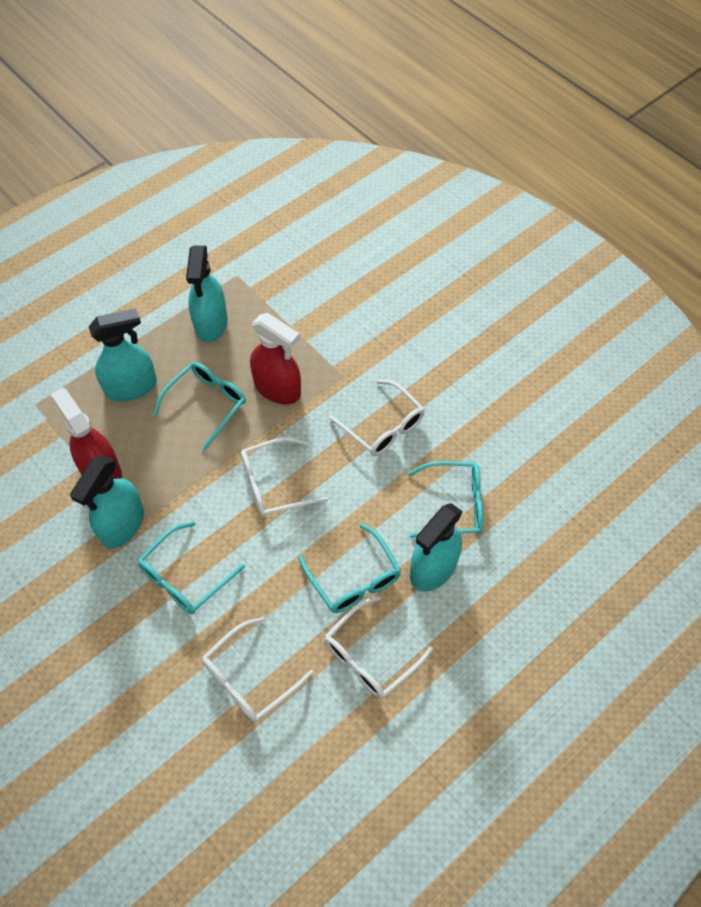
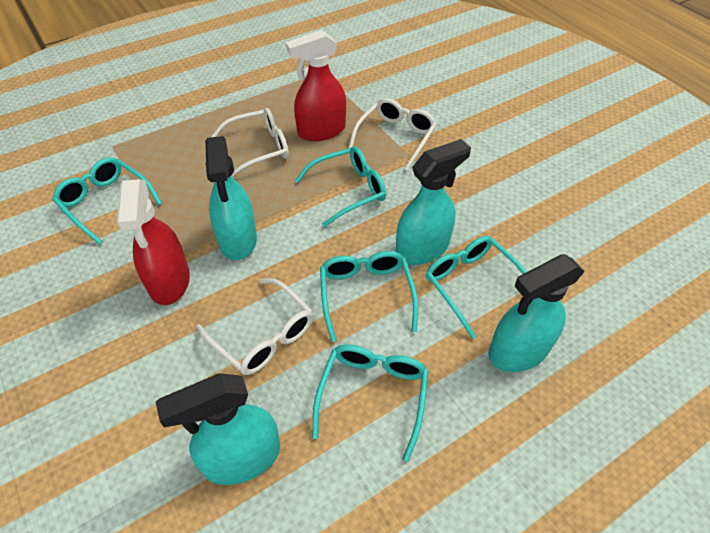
turquoise glasses: 4 -> 5
white glasses: 4 -> 3

